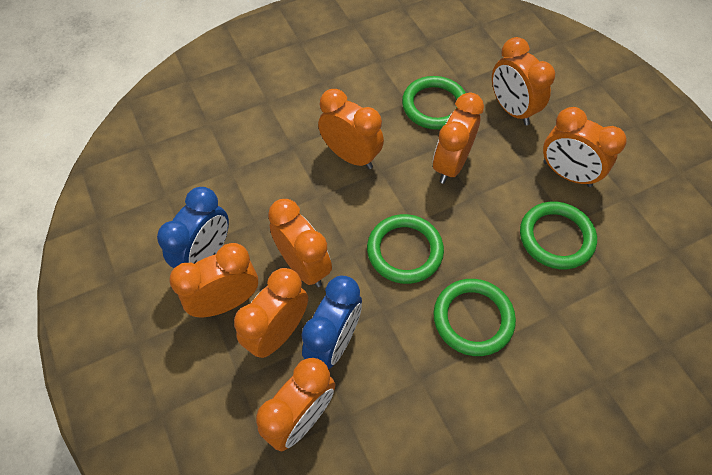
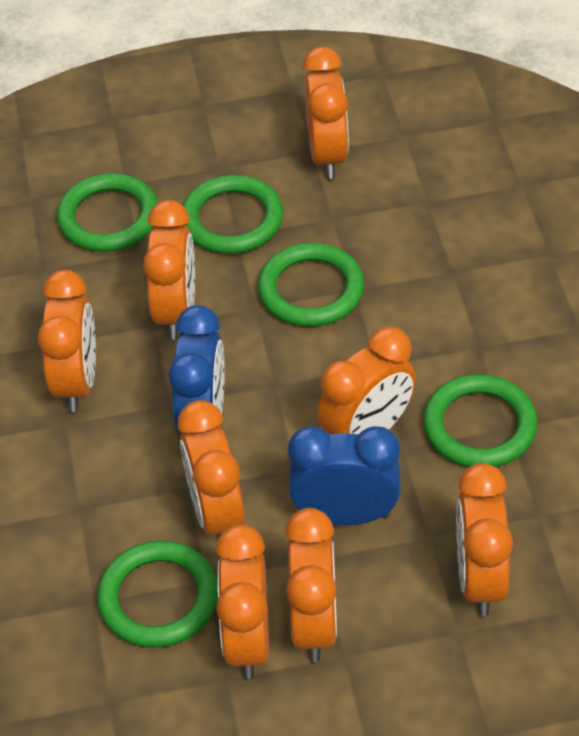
green ring: 4 -> 5

